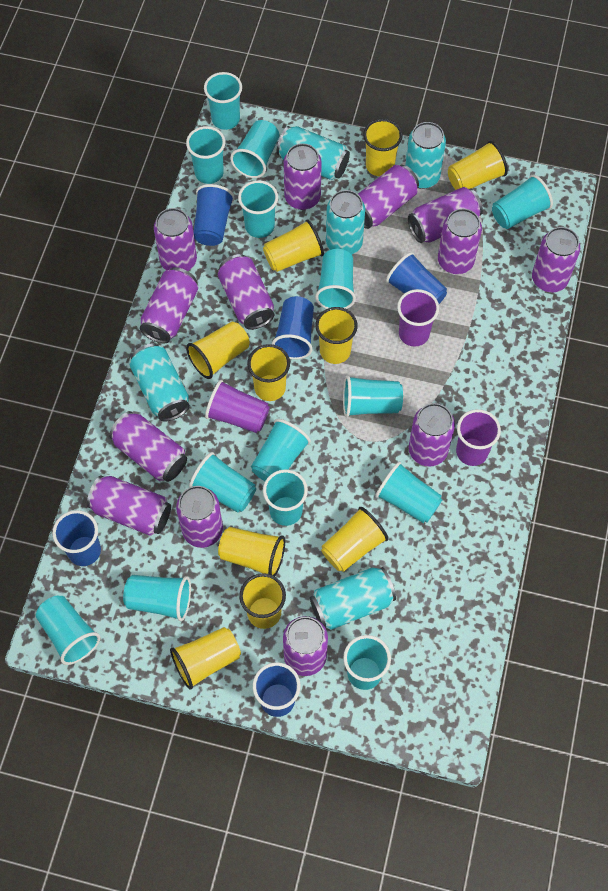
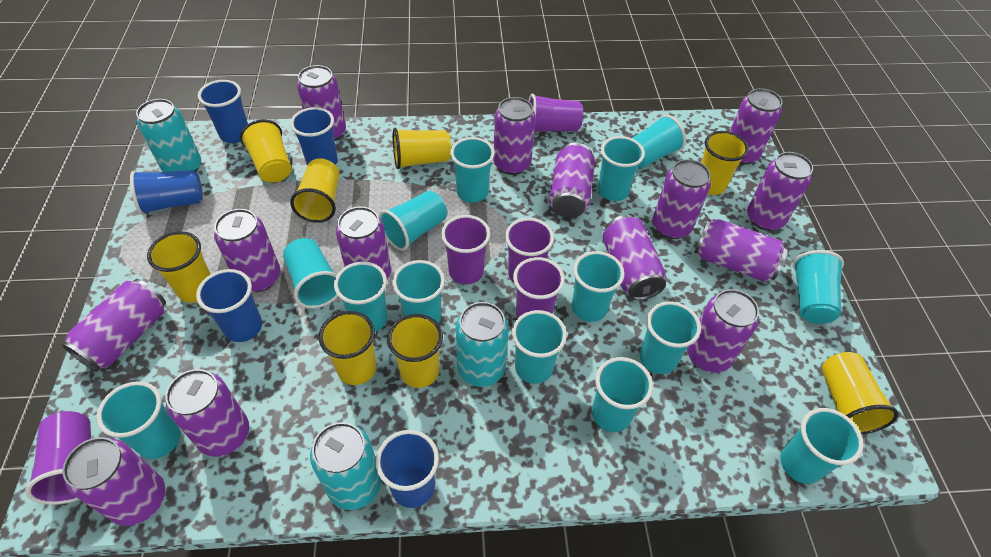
purple can: 13 -> 14
purple cup: 3 -> 5
turquoise can: 5 -> 3
yellow cup: 10 -> 8

